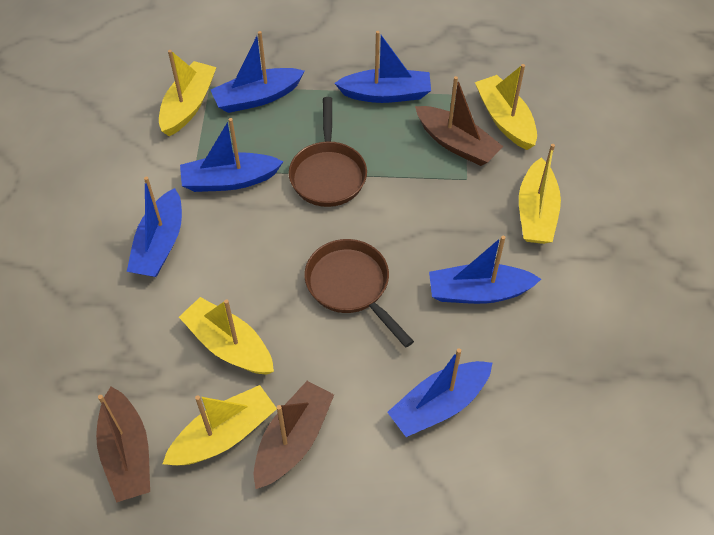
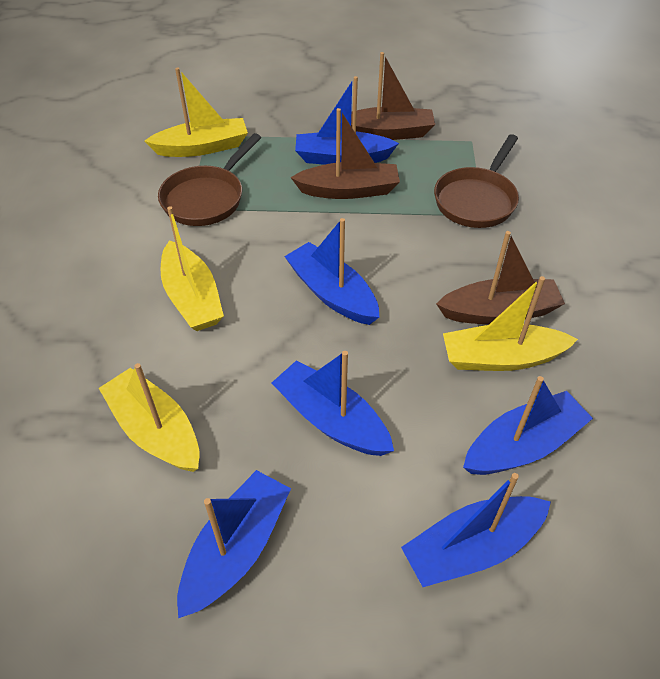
yellow boat: 5 -> 4

